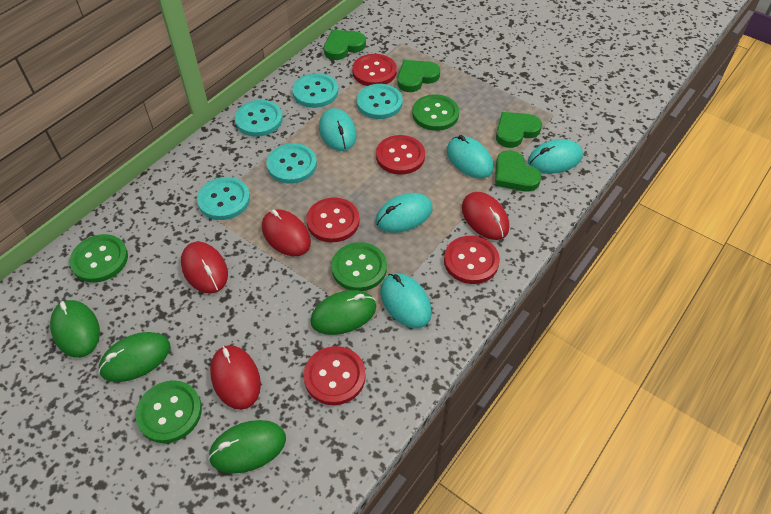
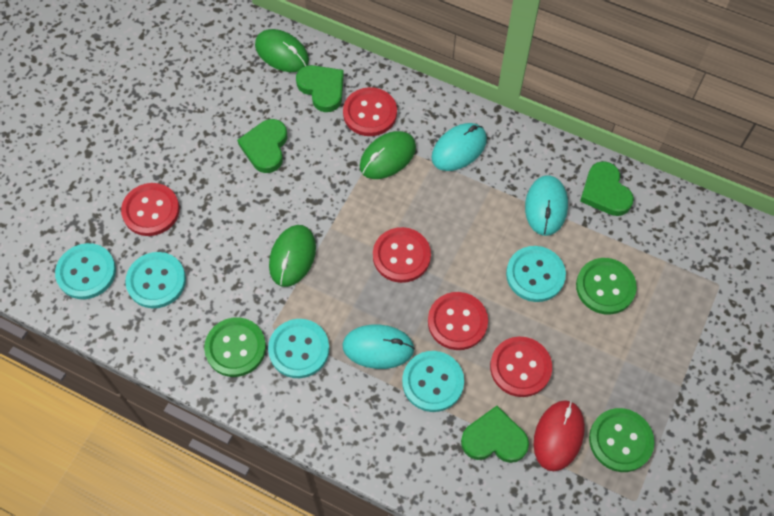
green button: 4 -> 3
green mouse: 4 -> 3
red mouse: 4 -> 1
turquoise mouse: 5 -> 3

